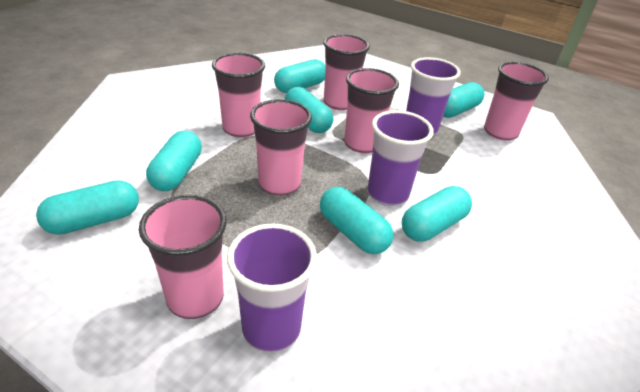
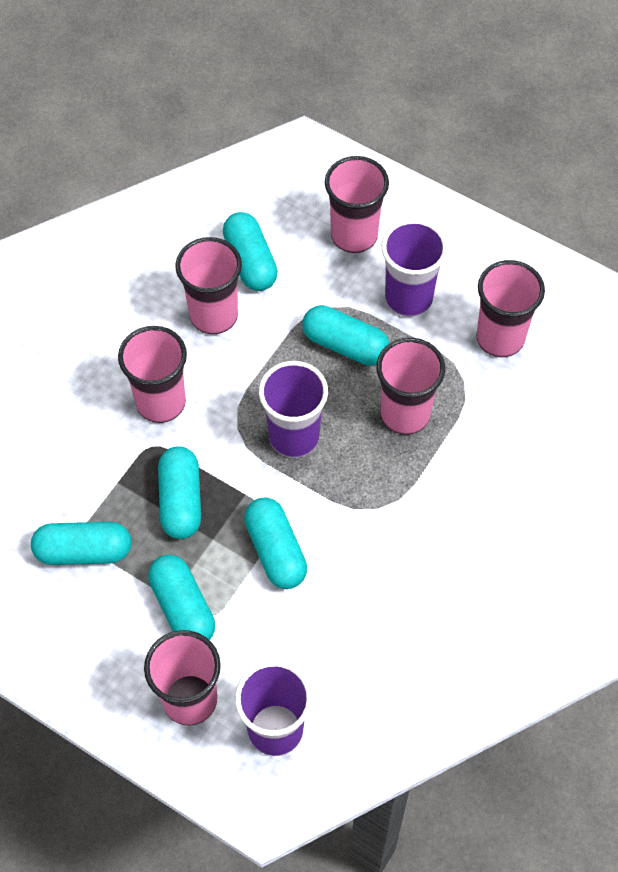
turquoise capsule: 7 -> 6

